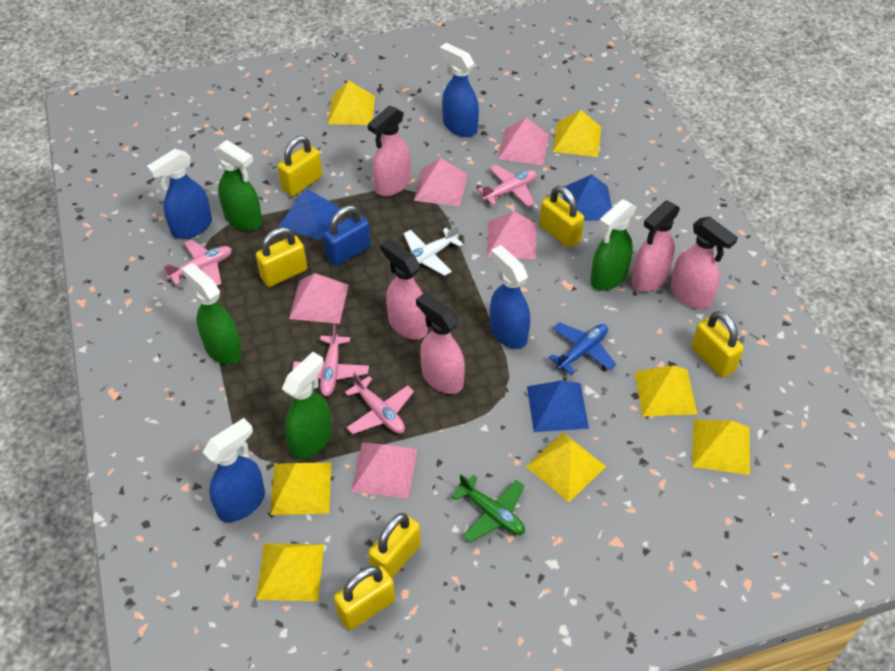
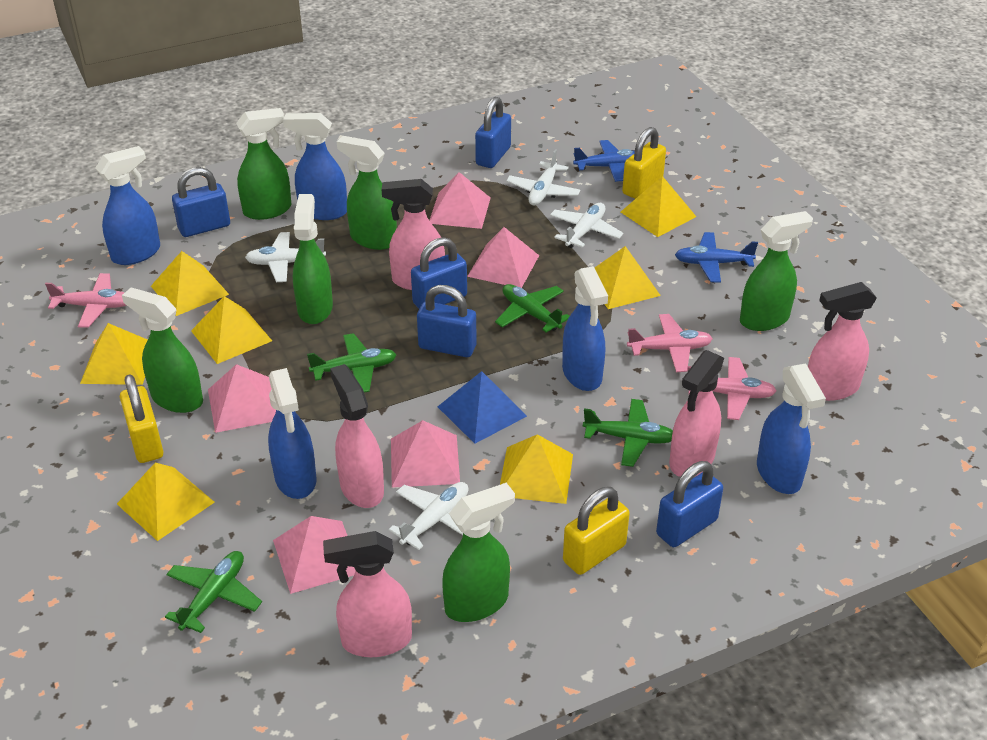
blue padlock: 1 -> 5
blue plane: 1 -> 2
blue pyramid: 3 -> 1
blue spray bottle: 4 -> 5
green plane: 1 -> 4
green spray bottle: 4 -> 6
pink plane: 4 -> 3
white plane: 1 -> 4
yellow padlock: 6 -> 3

